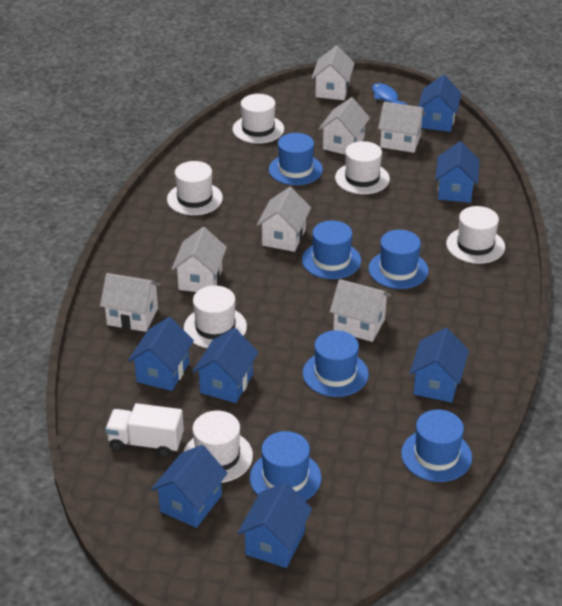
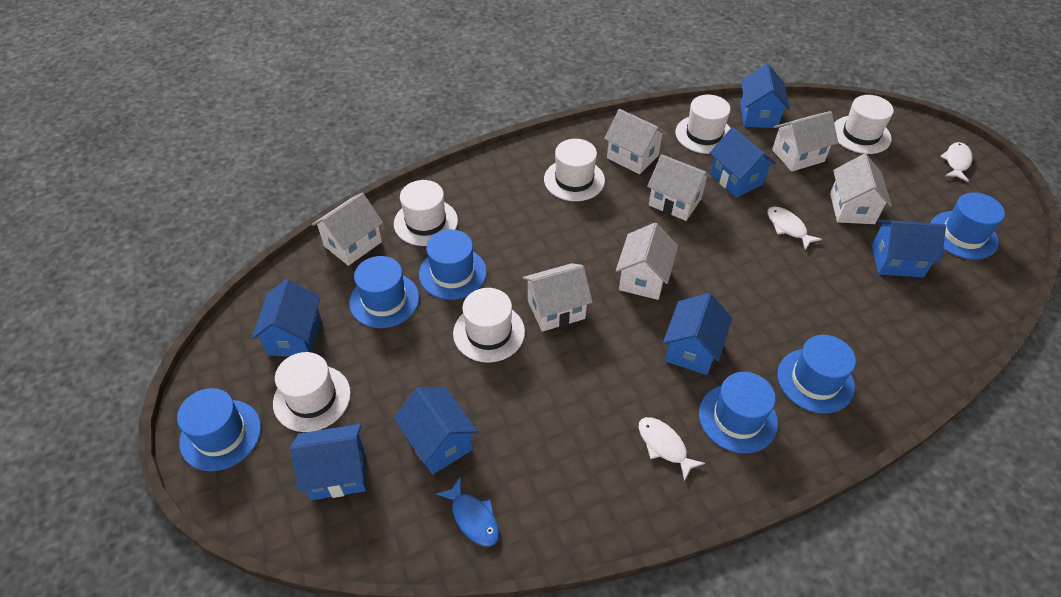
white fish: 0 -> 3
white truck: 1 -> 0

